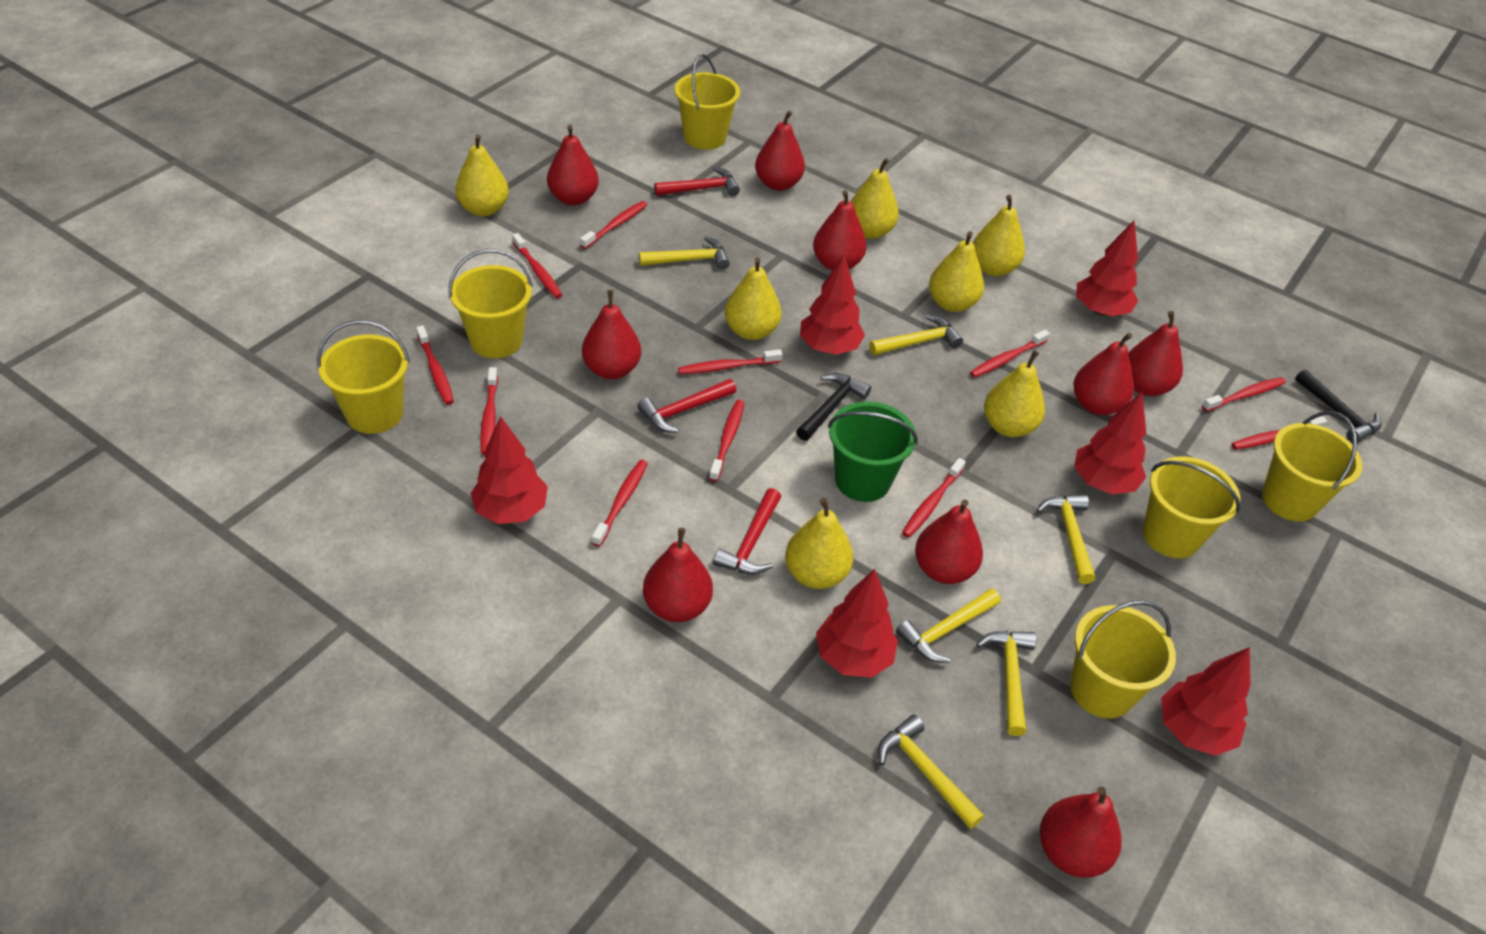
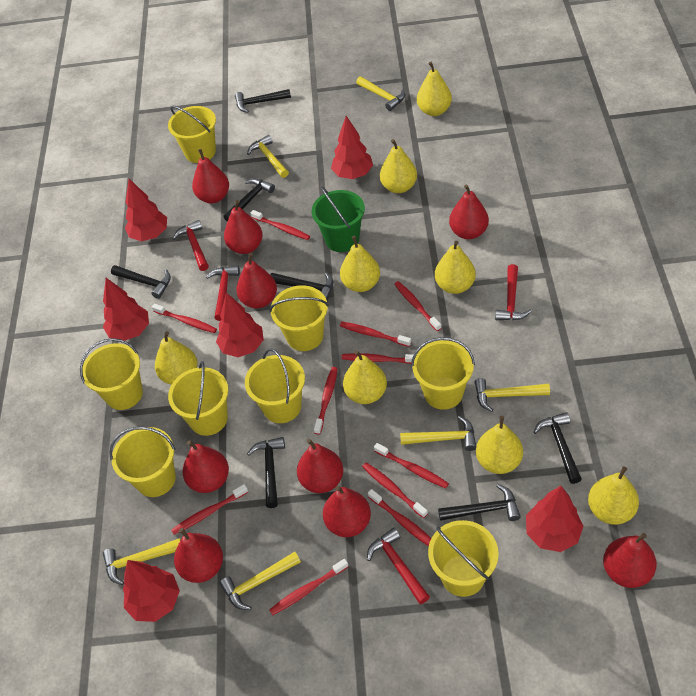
black hammer: 2 -> 7
red hammer: 3 -> 4
yellow bucket: 6 -> 8
yellow pear: 7 -> 8

